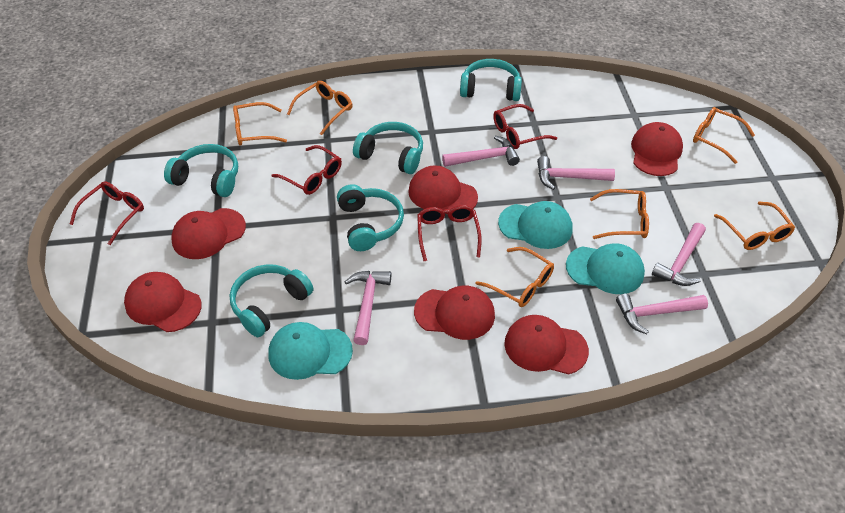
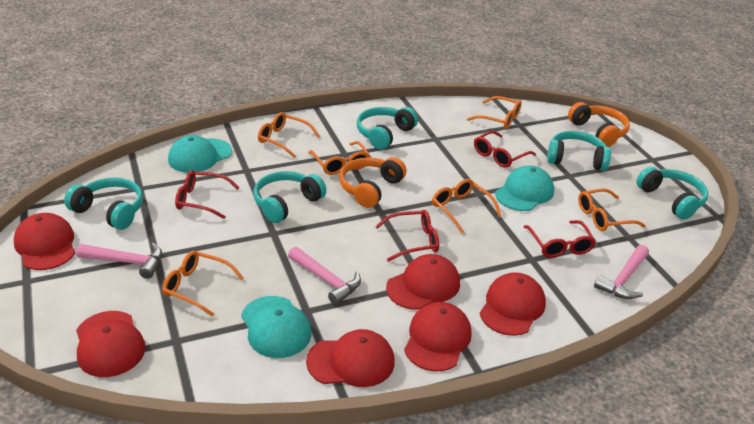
orange headphones: 0 -> 2
pink hammer: 5 -> 3

